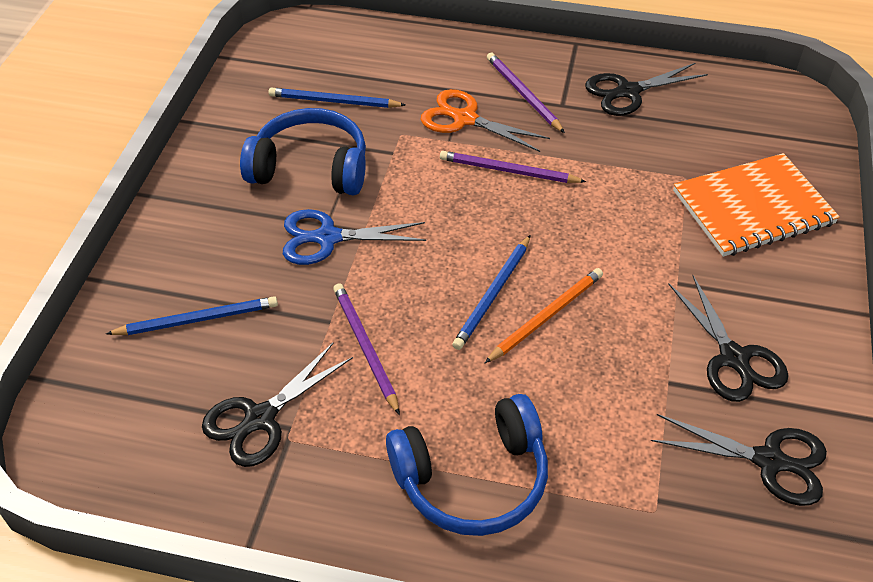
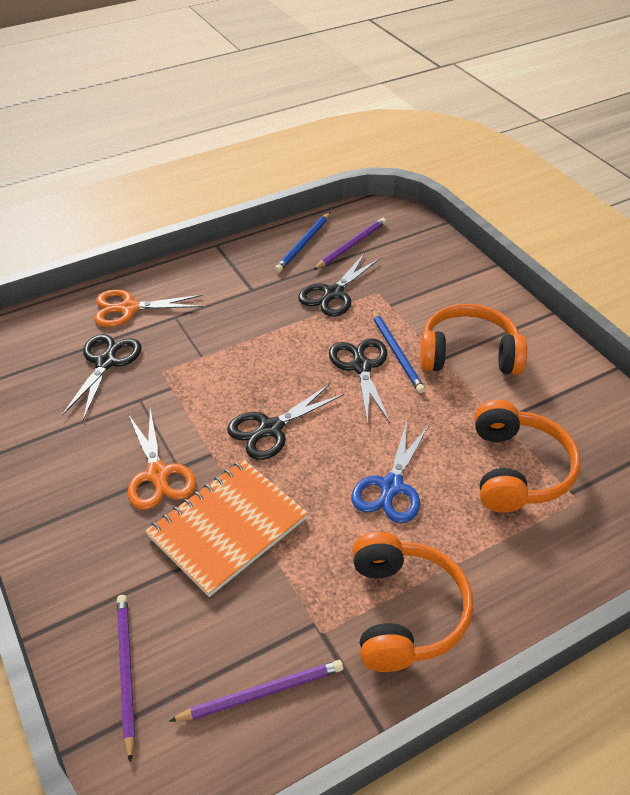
blue headphones: 2 -> 0
blue pencil: 3 -> 2
orange headphones: 0 -> 3
orange pencil: 1 -> 0
orange scissors: 1 -> 2

